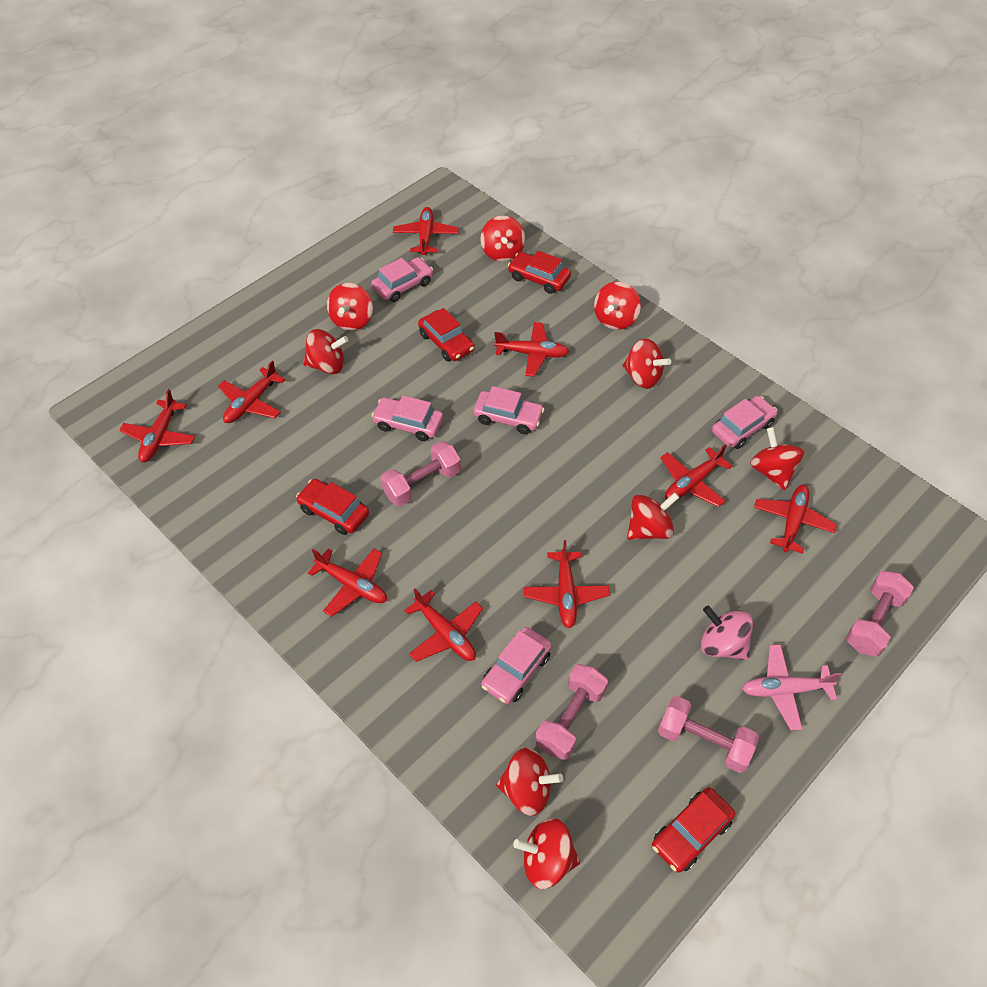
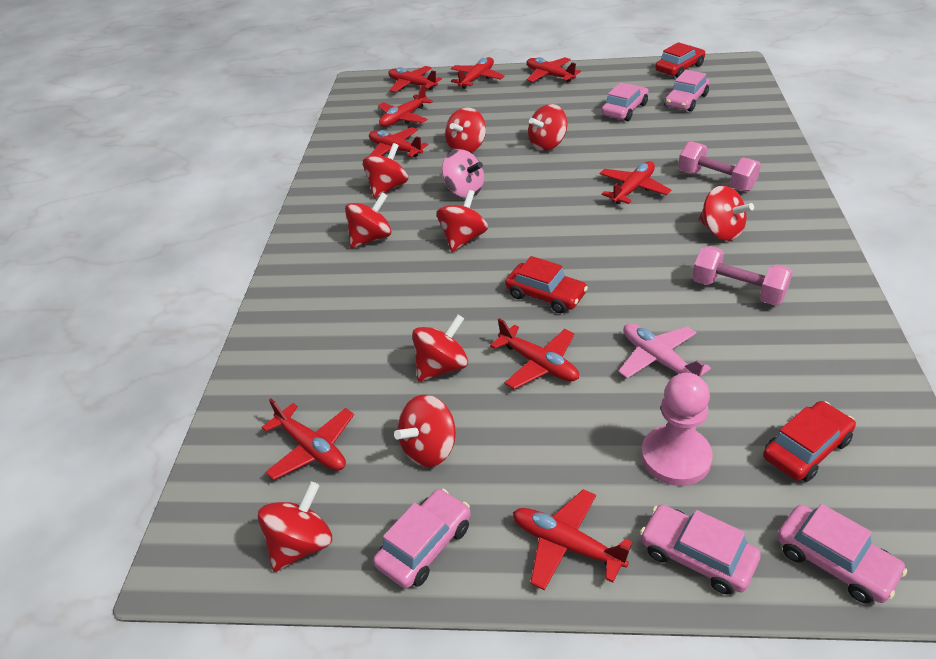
pink dumbbell: 4 -> 2
pink pawn: 0 -> 1
red car: 4 -> 3

